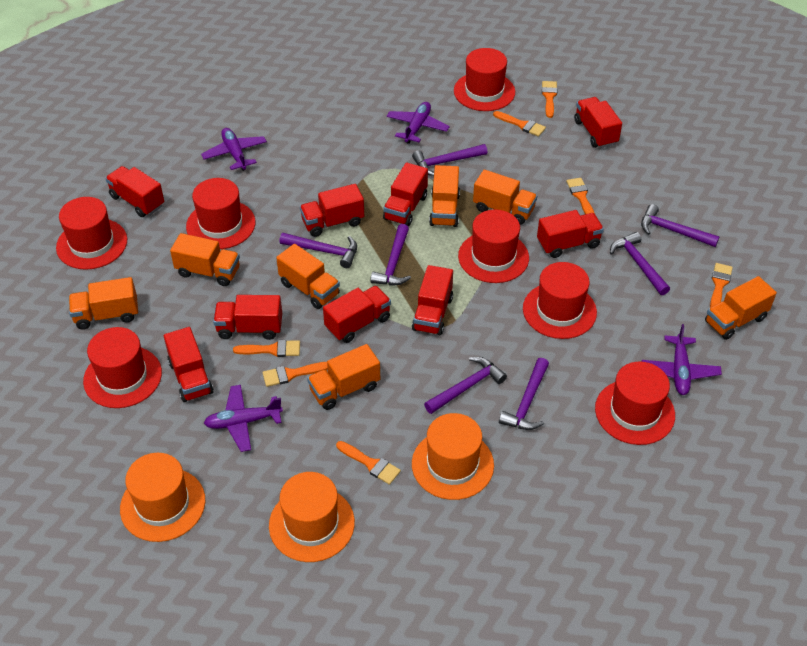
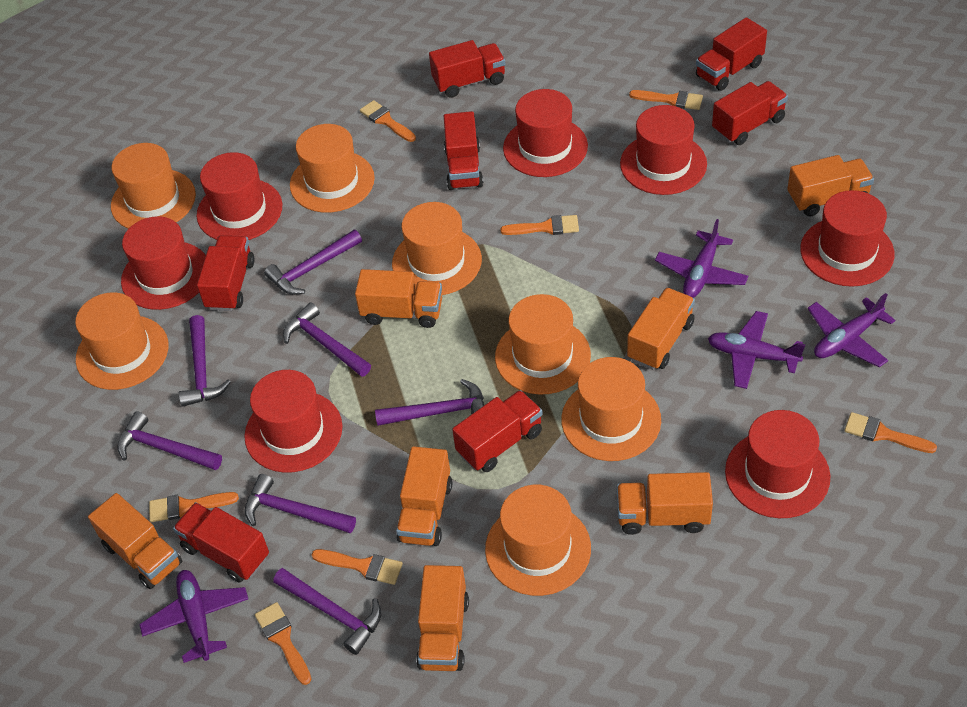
orange hat: 3 -> 7
red truck: 9 -> 7

